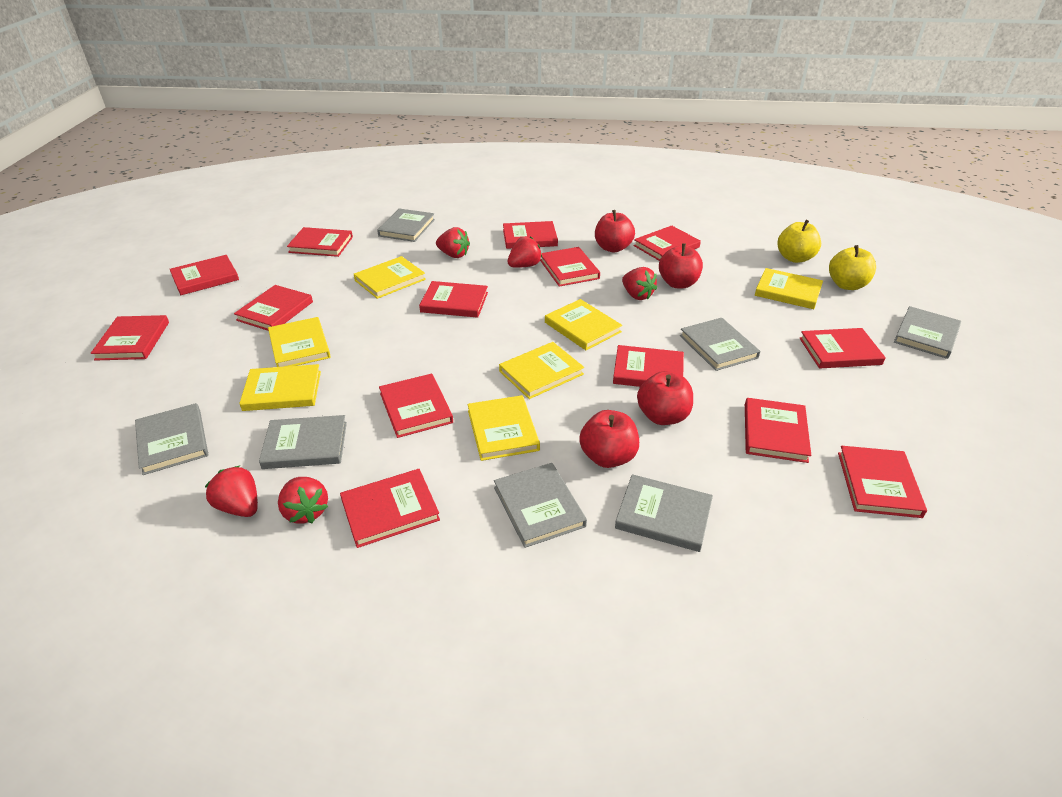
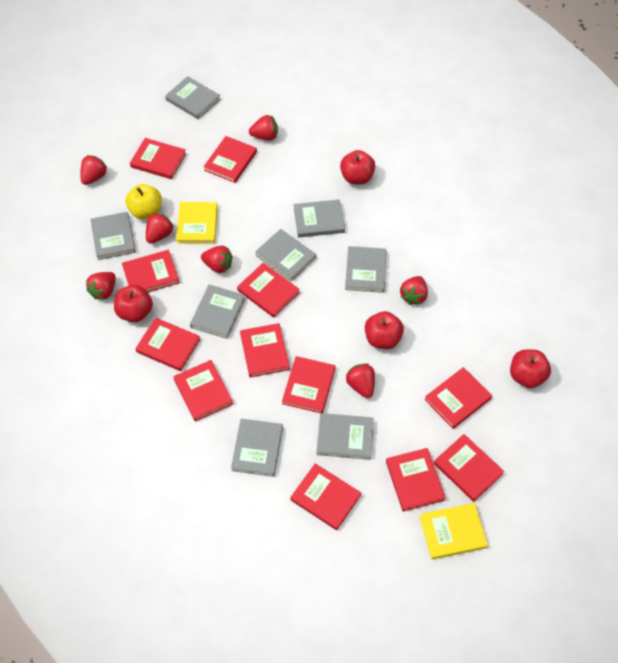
grey book: 7 -> 8
red book: 14 -> 12
red strawberry: 5 -> 7
yellow apple: 2 -> 1
yellow book: 7 -> 2

